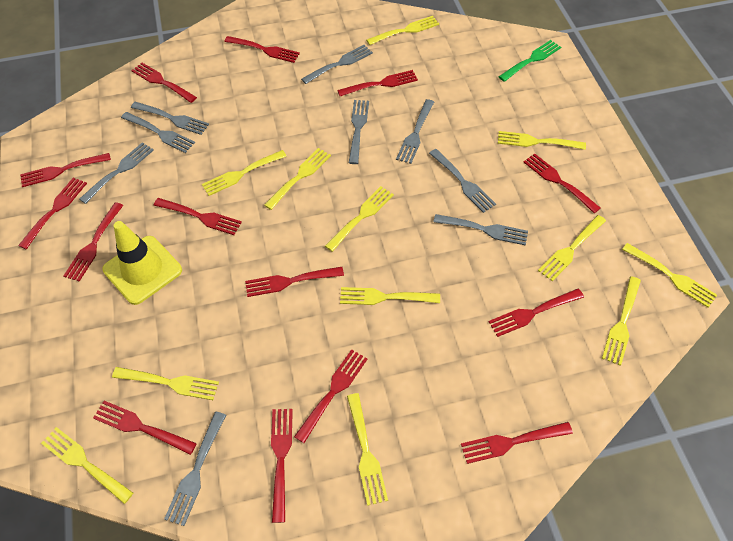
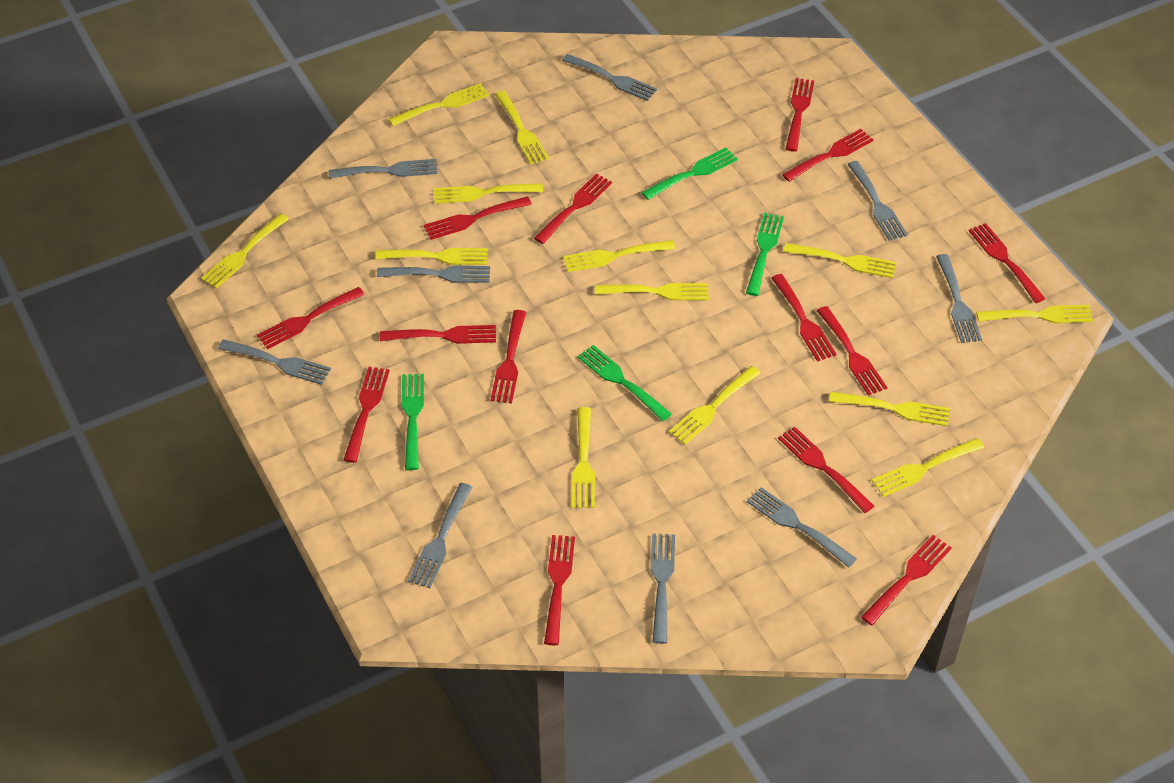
green fork: 1 -> 4
yellow fork: 12 -> 13
yellow traffic cone: 1 -> 0

